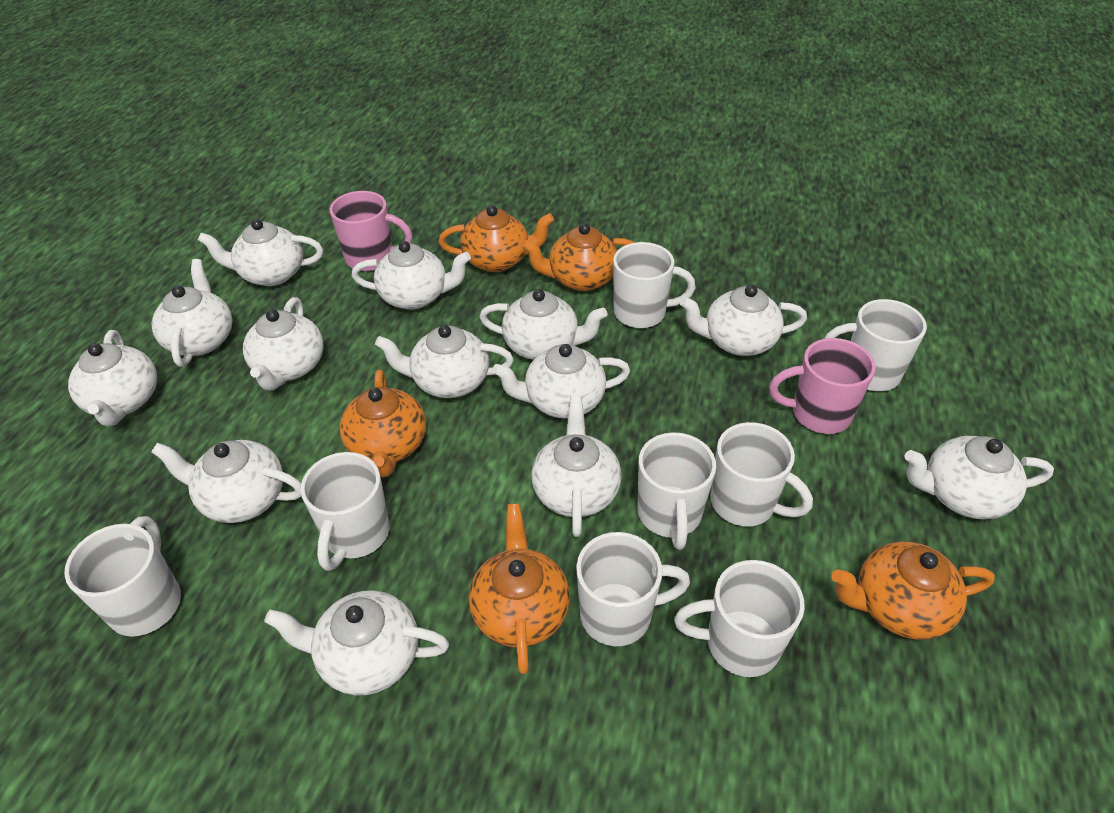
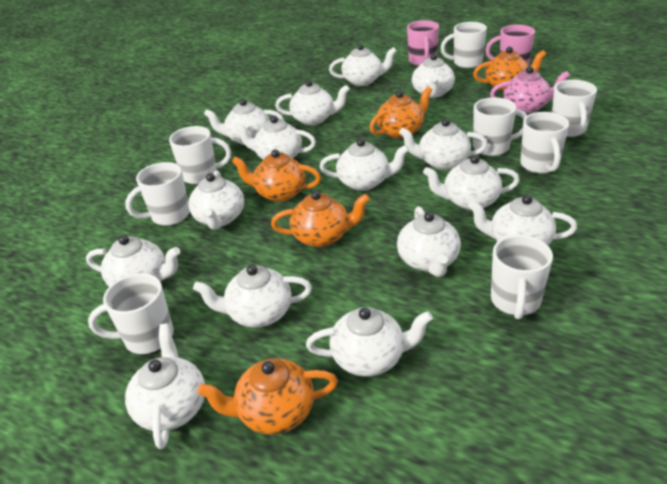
pink teapot: 0 -> 1
white teapot: 13 -> 15

